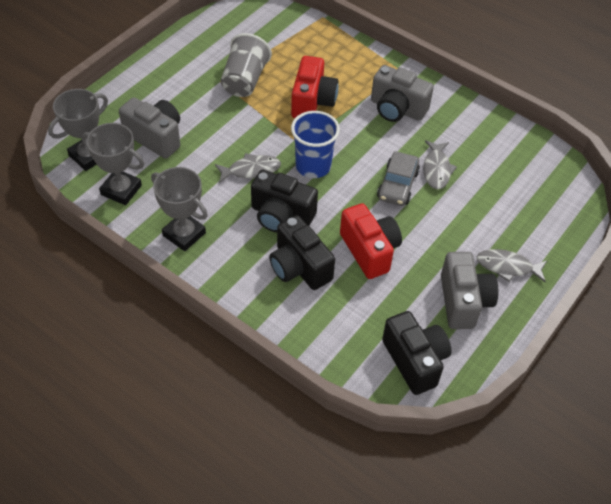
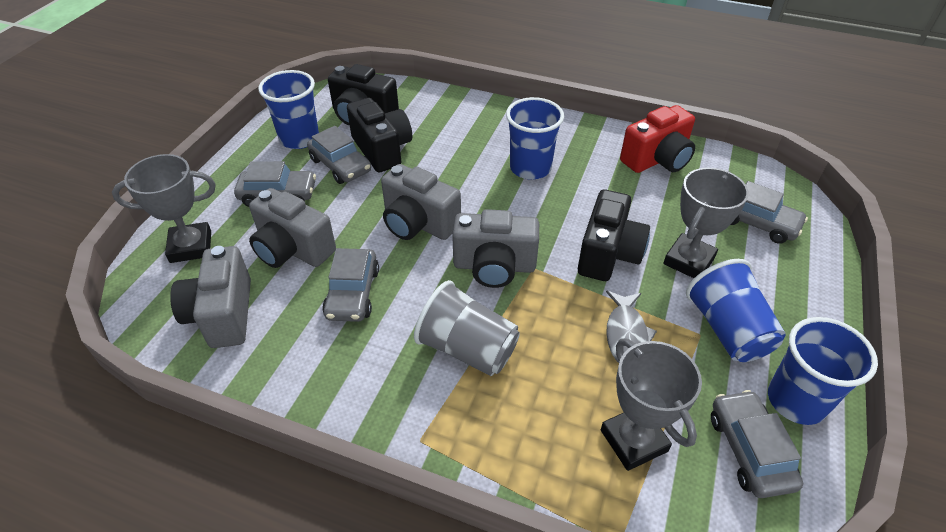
blue cup: 1 -> 4
grey camera: 3 -> 4
grey car: 1 -> 5
grey fish: 3 -> 1
red camera: 2 -> 1

